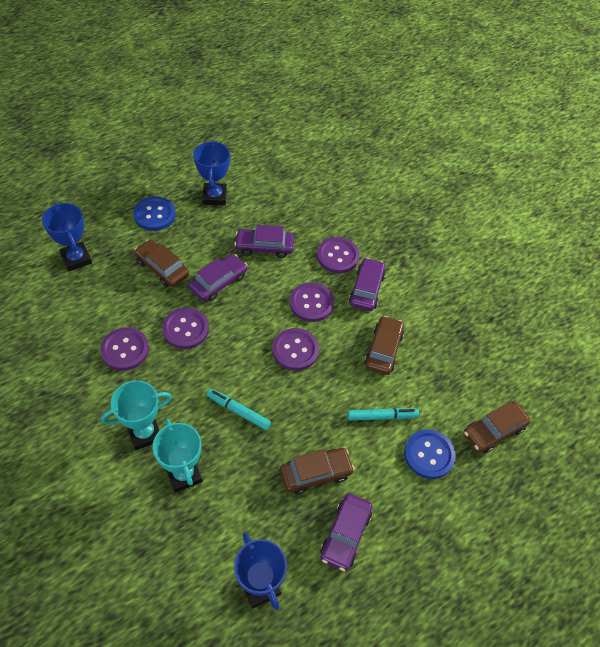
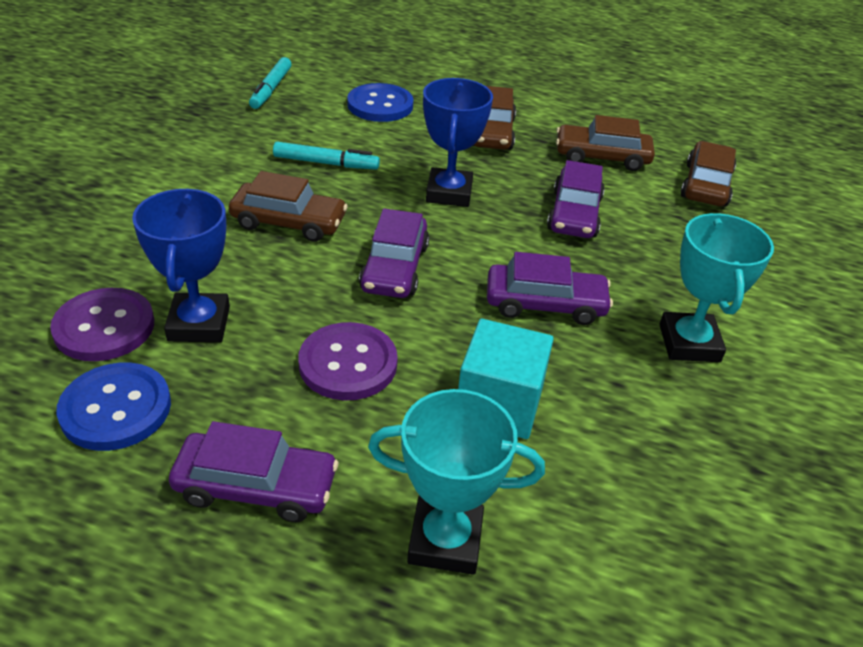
blue trophy: 3 -> 2
purple button: 5 -> 2
turquoise cube: 0 -> 1

